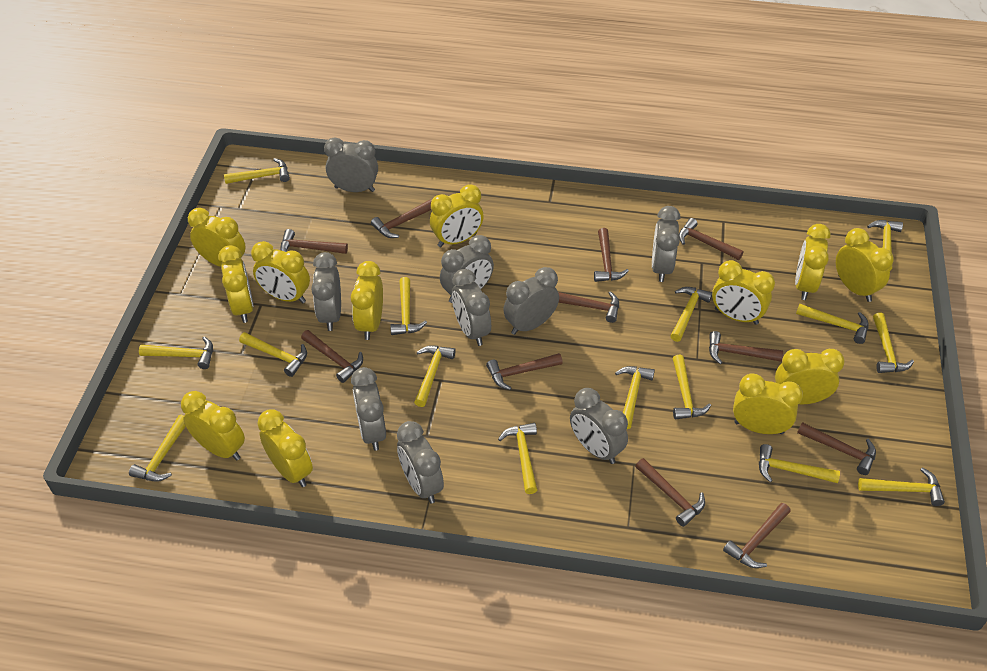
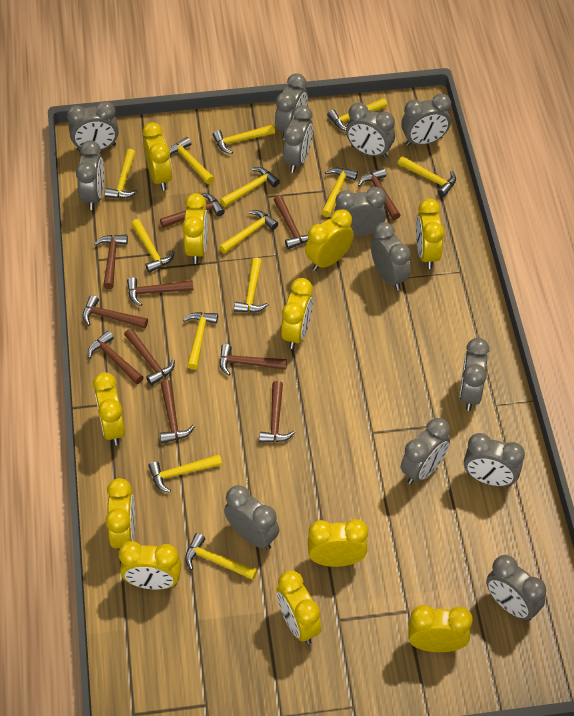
grey clock: 9 -> 13
yellow clock: 12 -> 11
yellow hammer: 15 -> 13

